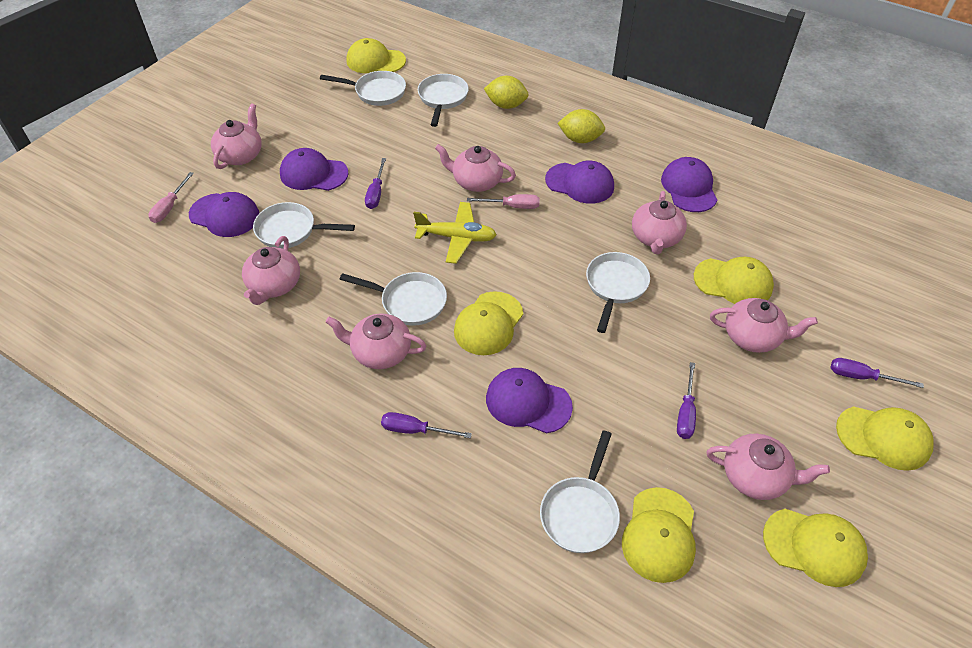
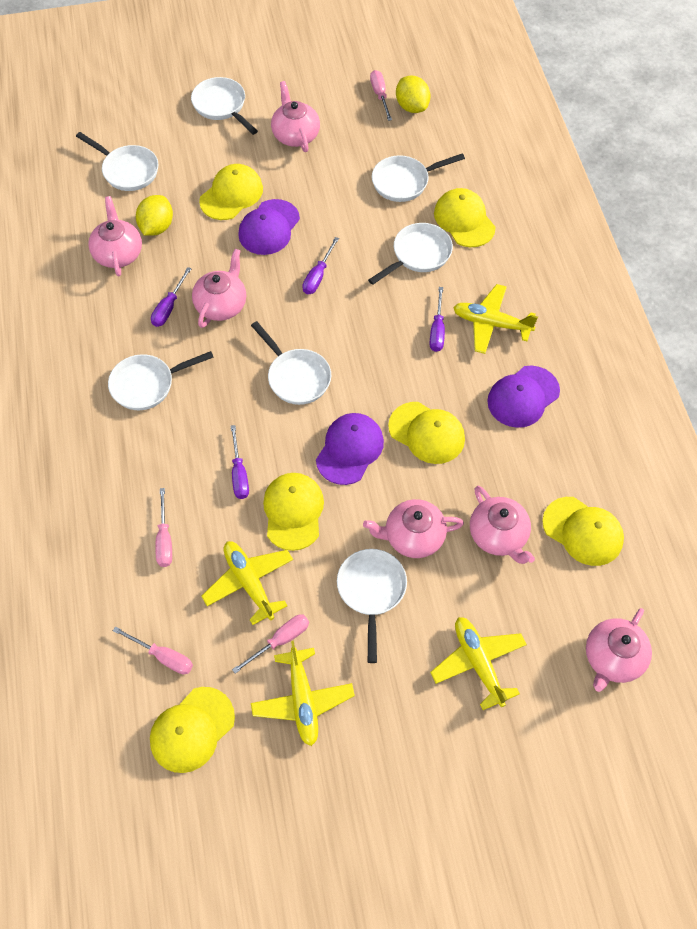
pink screwdriver: 2 -> 4
pink teapot: 7 -> 6
purple cap: 5 -> 3
white pan: 6 -> 7
yellow plane: 1 -> 4

